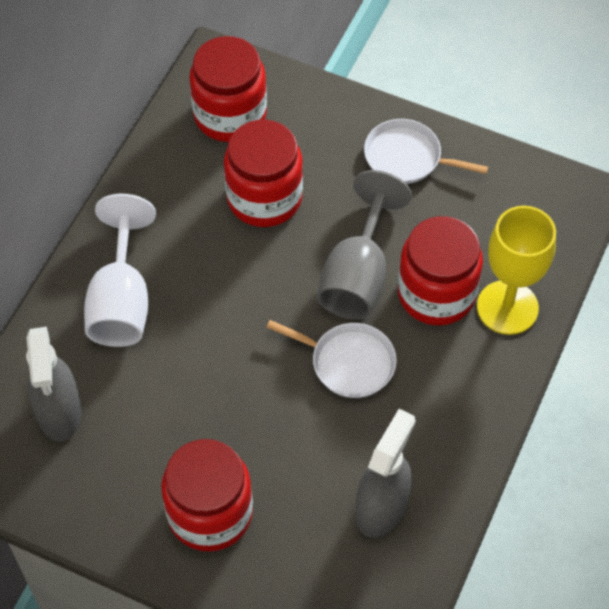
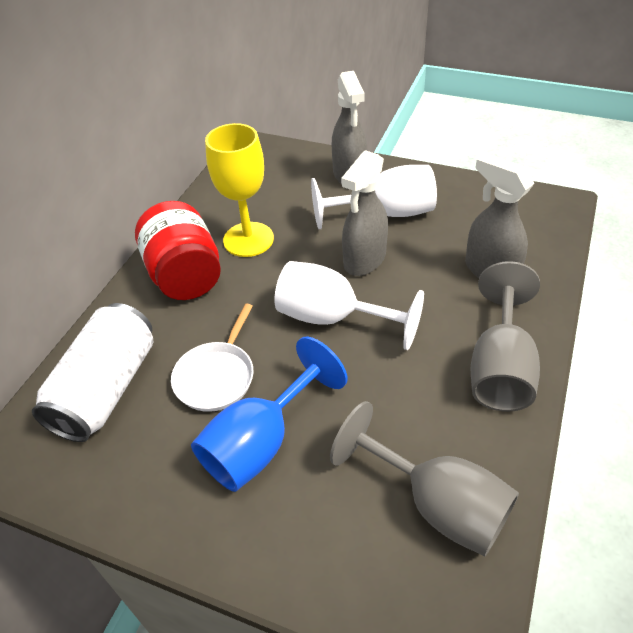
blue goblet: 0 -> 1
grey goblet: 1 -> 2
grey spray bottle: 2 -> 3
red jar: 4 -> 1
white can: 0 -> 1
white goblet: 1 -> 2
white pan: 2 -> 1

